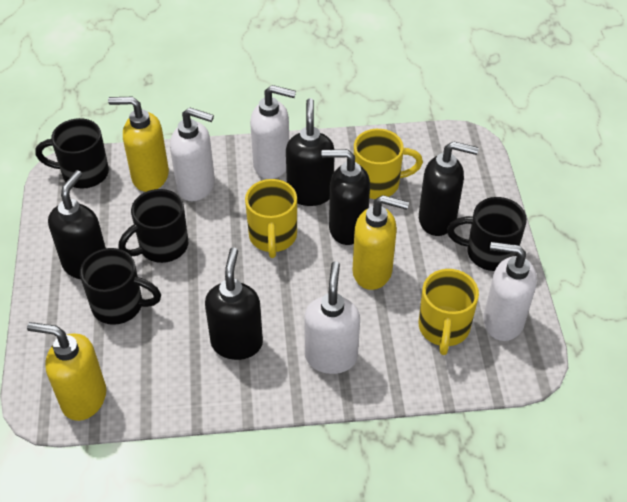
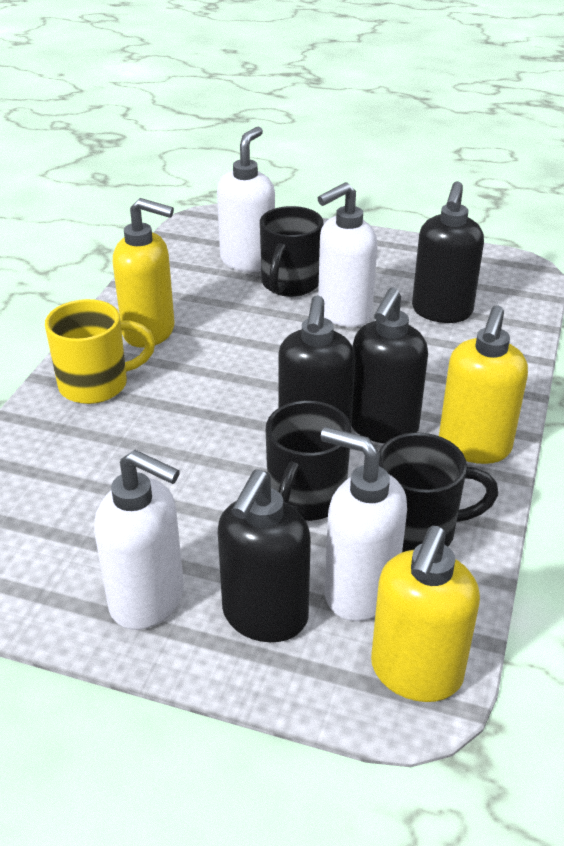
black mug: 4 -> 3
black soap dispenser: 5 -> 4
yellow mug: 3 -> 1

